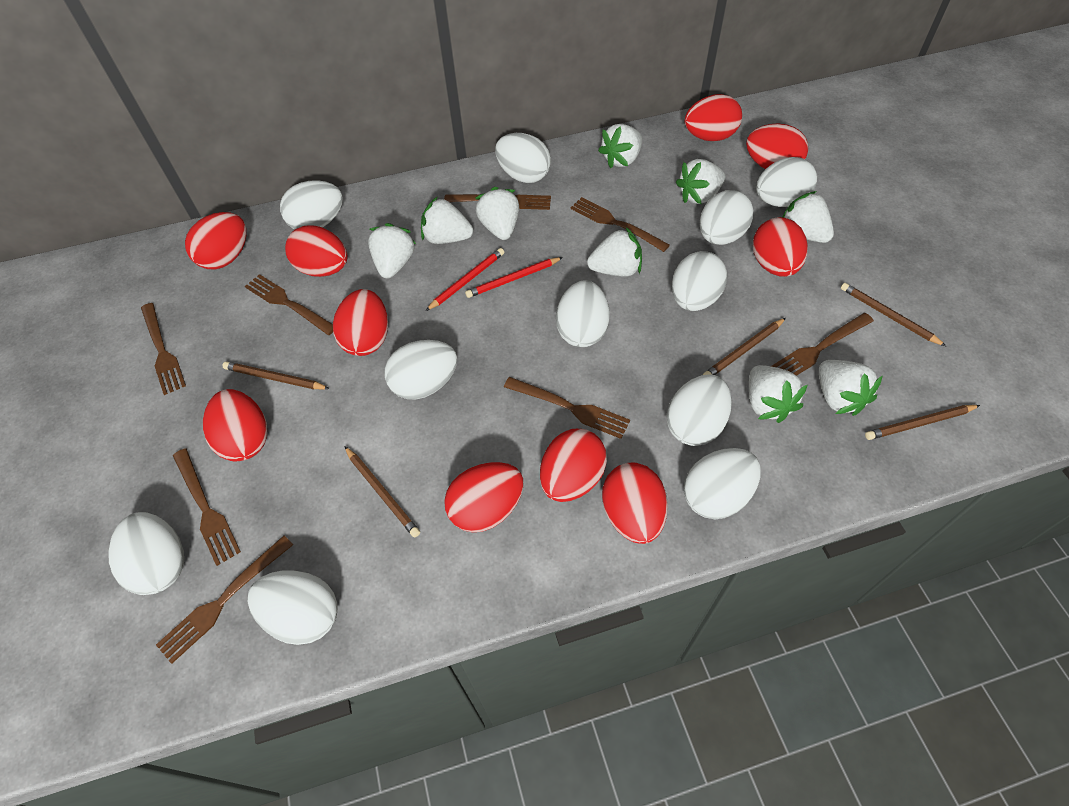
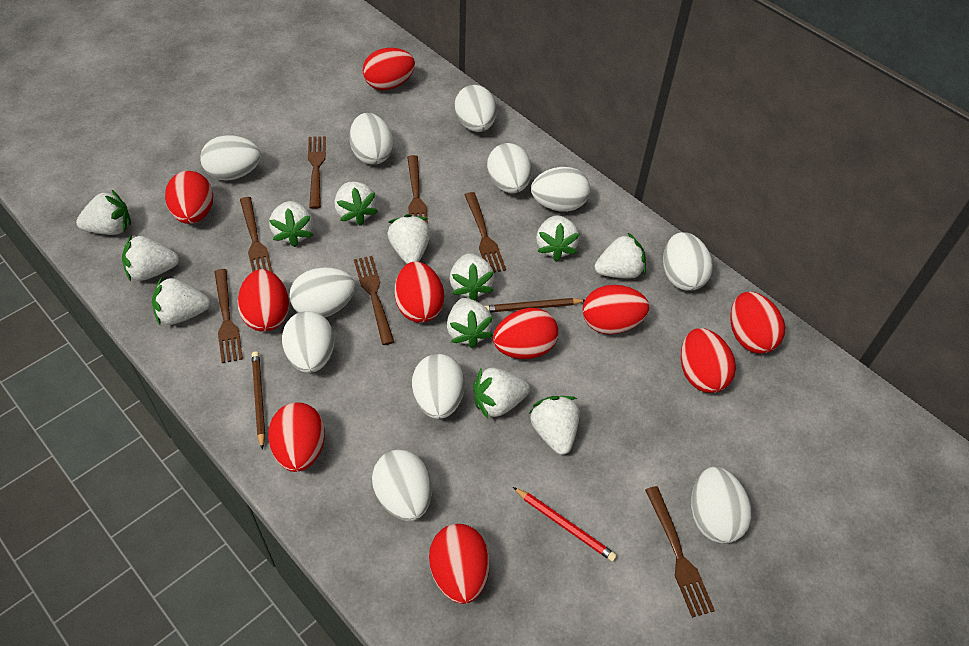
brown fork: 8 -> 7
brown pencil: 5 -> 2
red pencil: 2 -> 1
white strawberry: 9 -> 12

